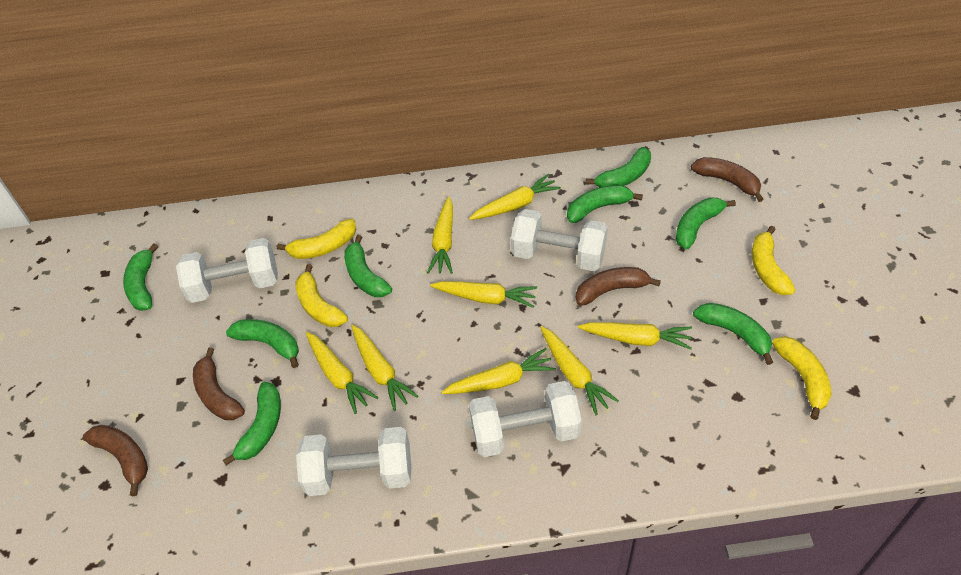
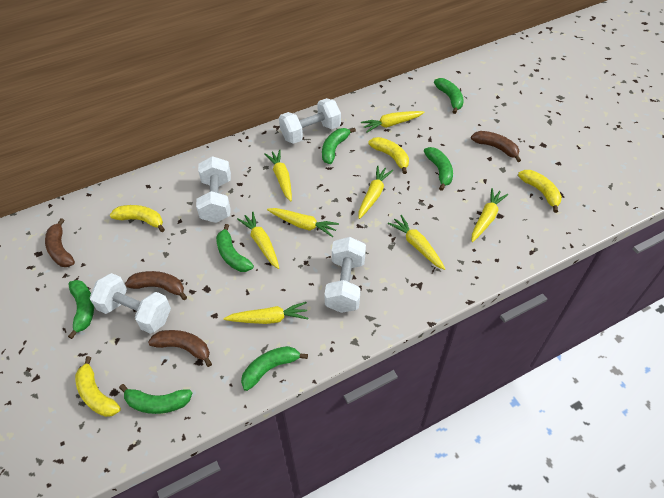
green banana: 8 -> 7

